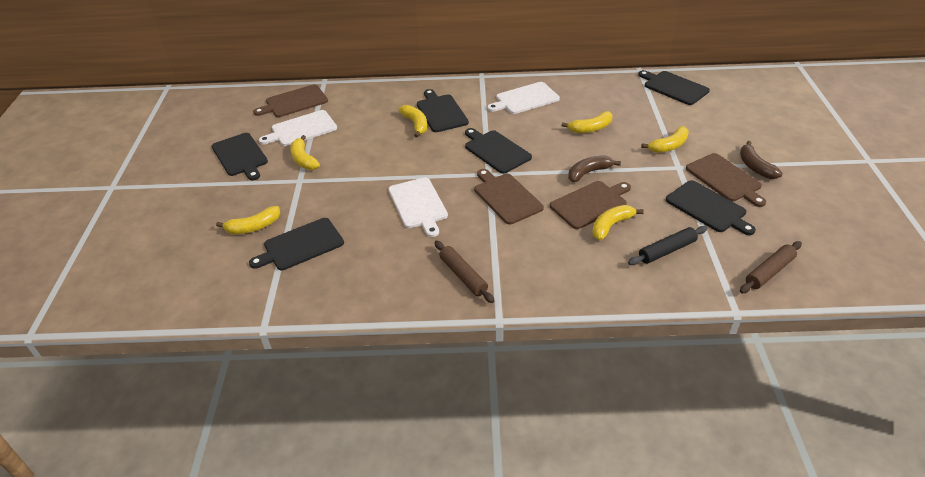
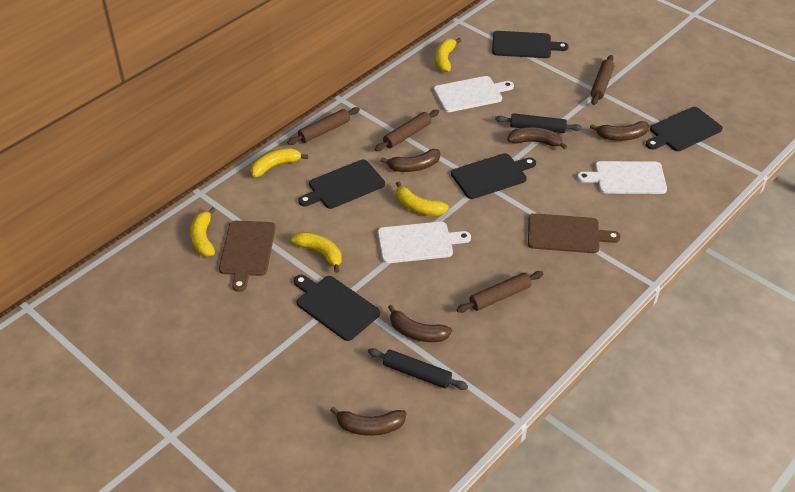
black cutting board: 6 -> 5
black rolling pin: 1 -> 2
brown banana: 2 -> 5
brown cutting board: 4 -> 2
brown rolling pin: 2 -> 4
yellow banana: 6 -> 5

